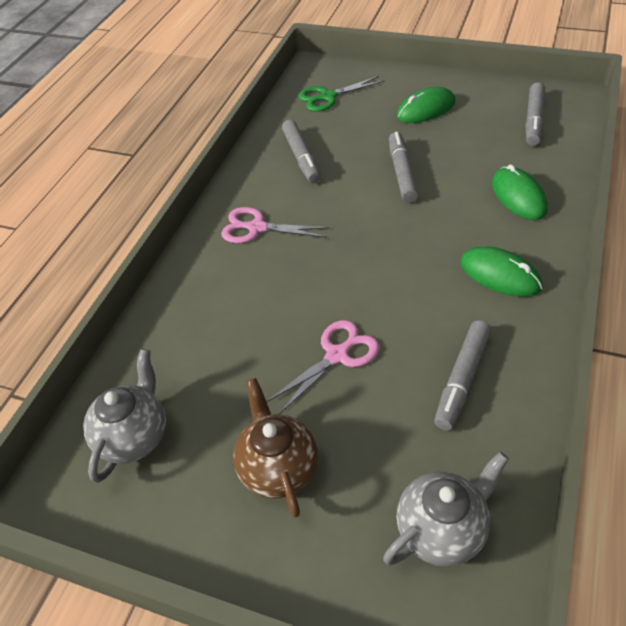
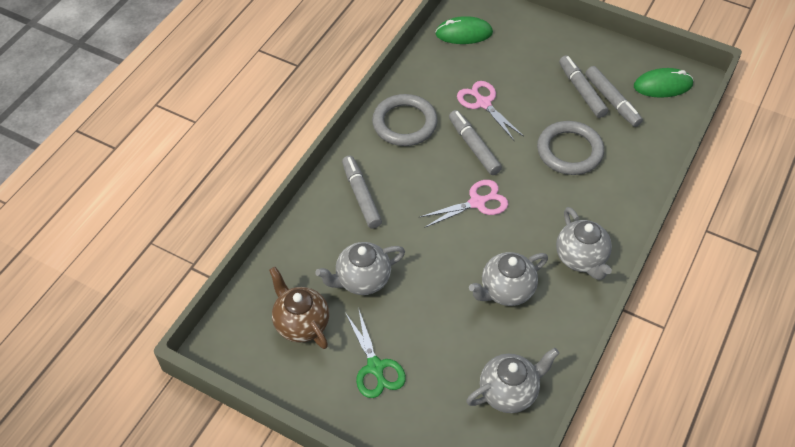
green mouse: 3 -> 2
grey ring: 0 -> 2
grey teapot: 2 -> 4

